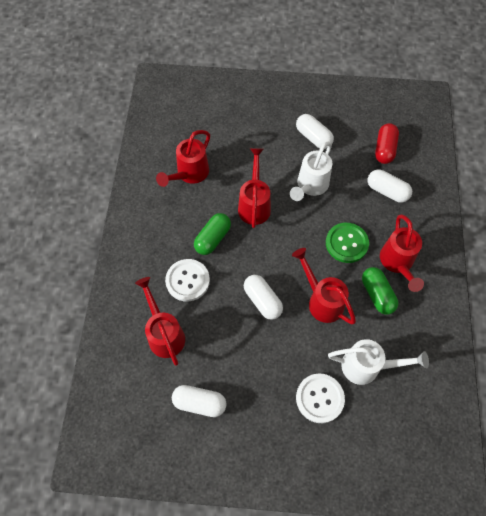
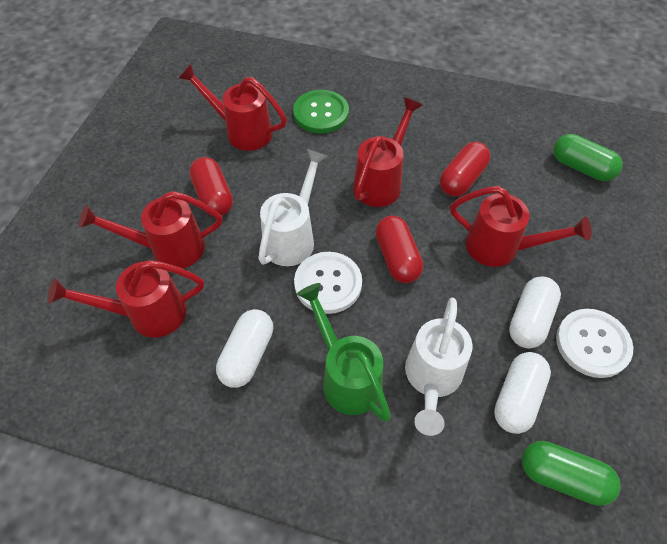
green watering can: 0 -> 1
red capsule: 1 -> 3
white capsule: 4 -> 3

